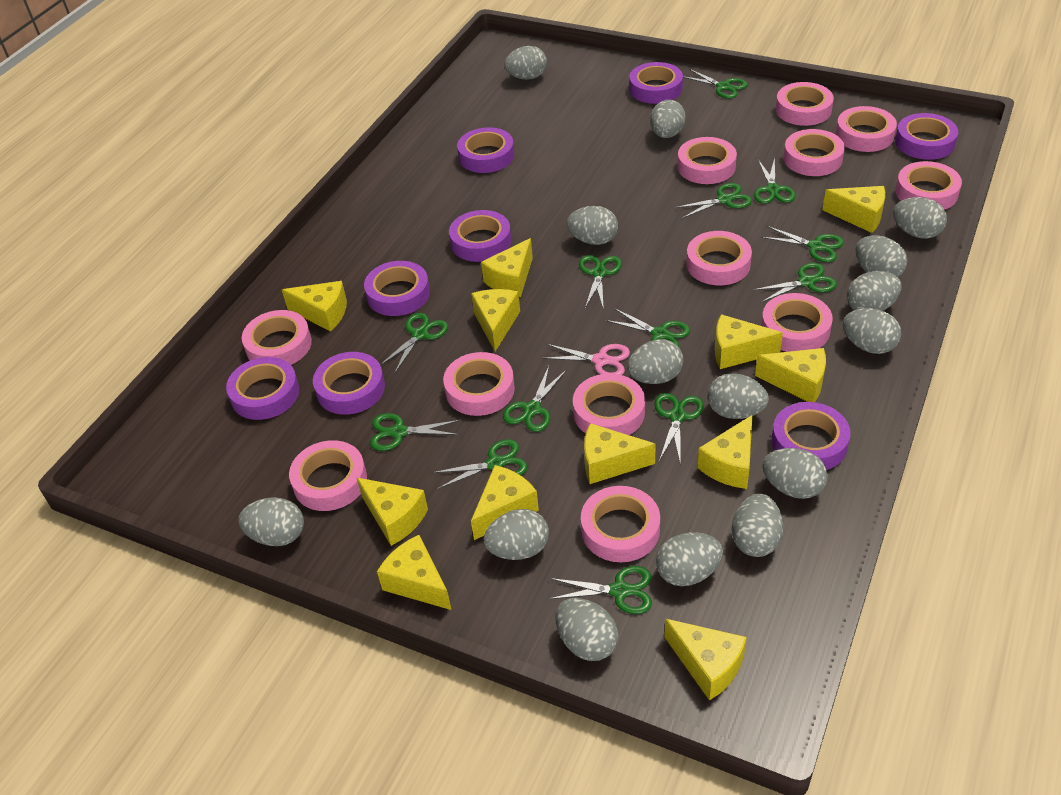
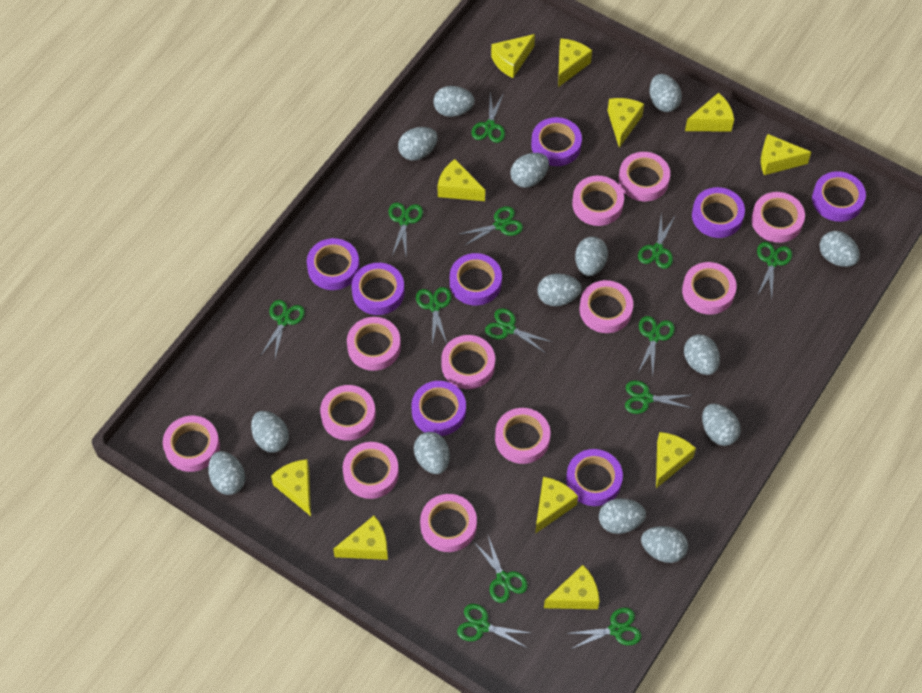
grey egg: 15 -> 14
pink scissors: 1 -> 0
yellow cheese: 12 -> 11

